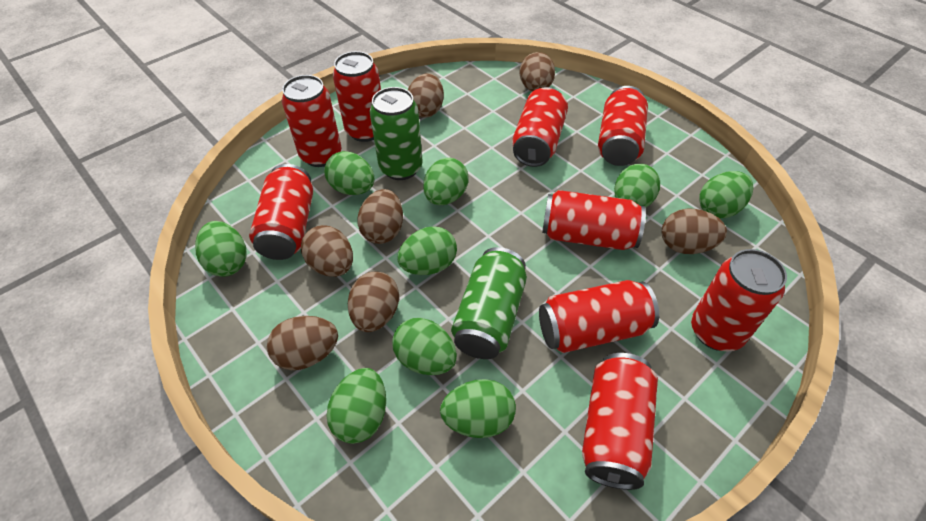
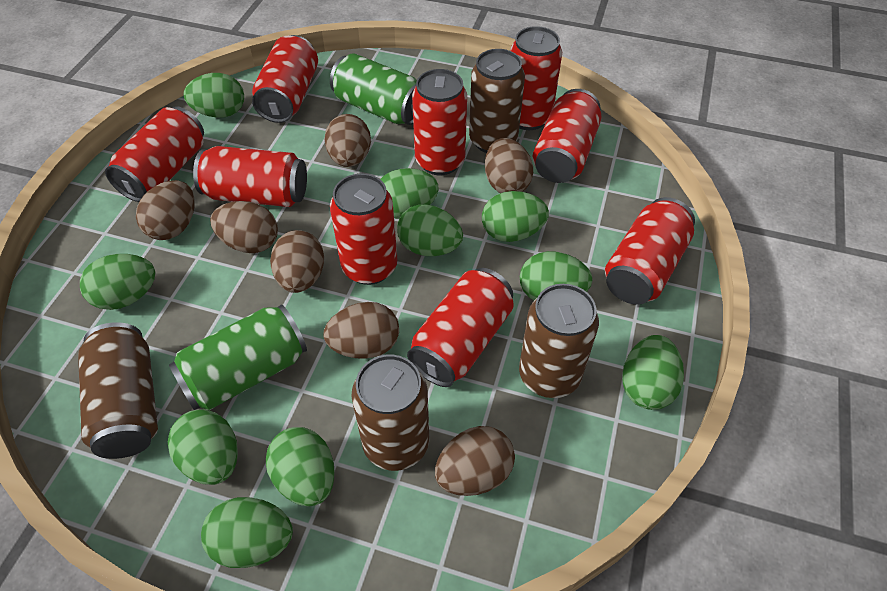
brown can: 0 -> 4
green egg: 9 -> 10

